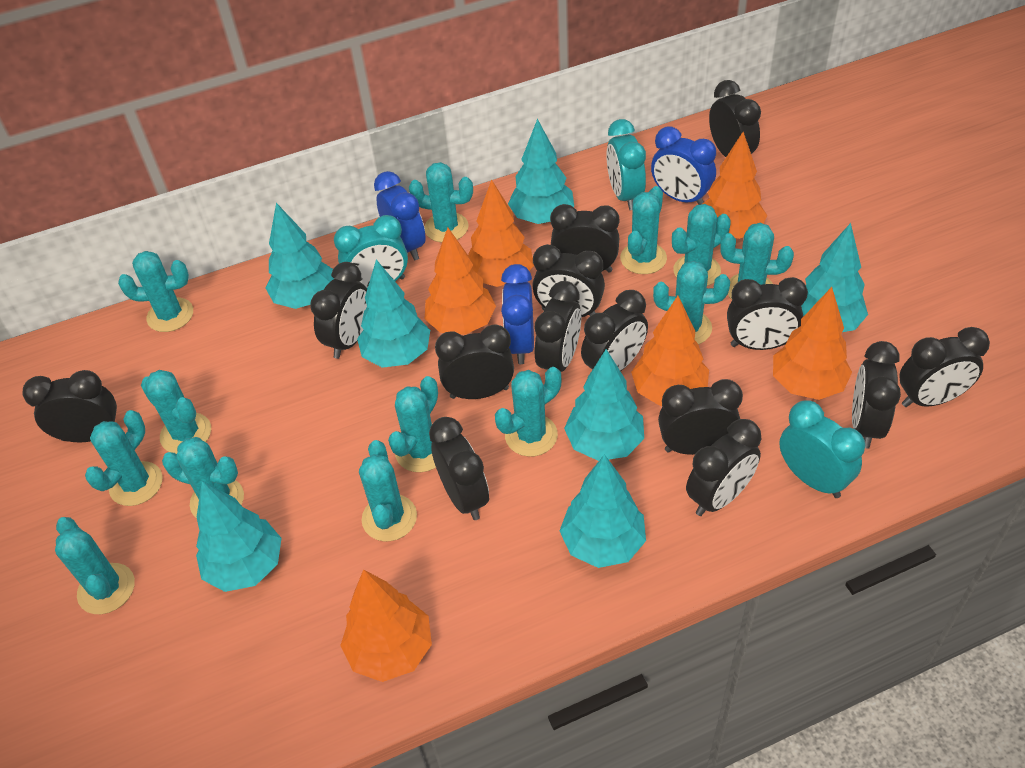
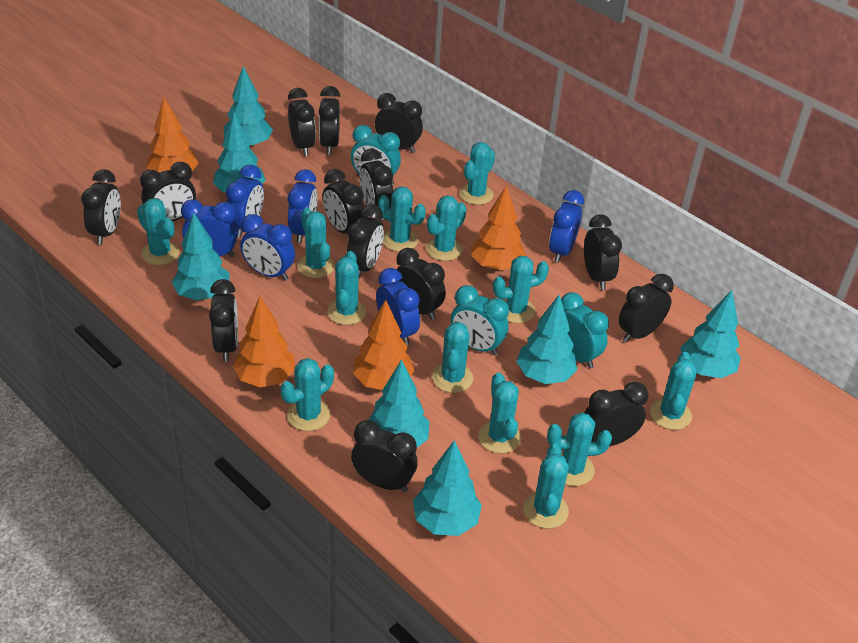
blue clock: 3 -> 6
orange tree: 6 -> 4

